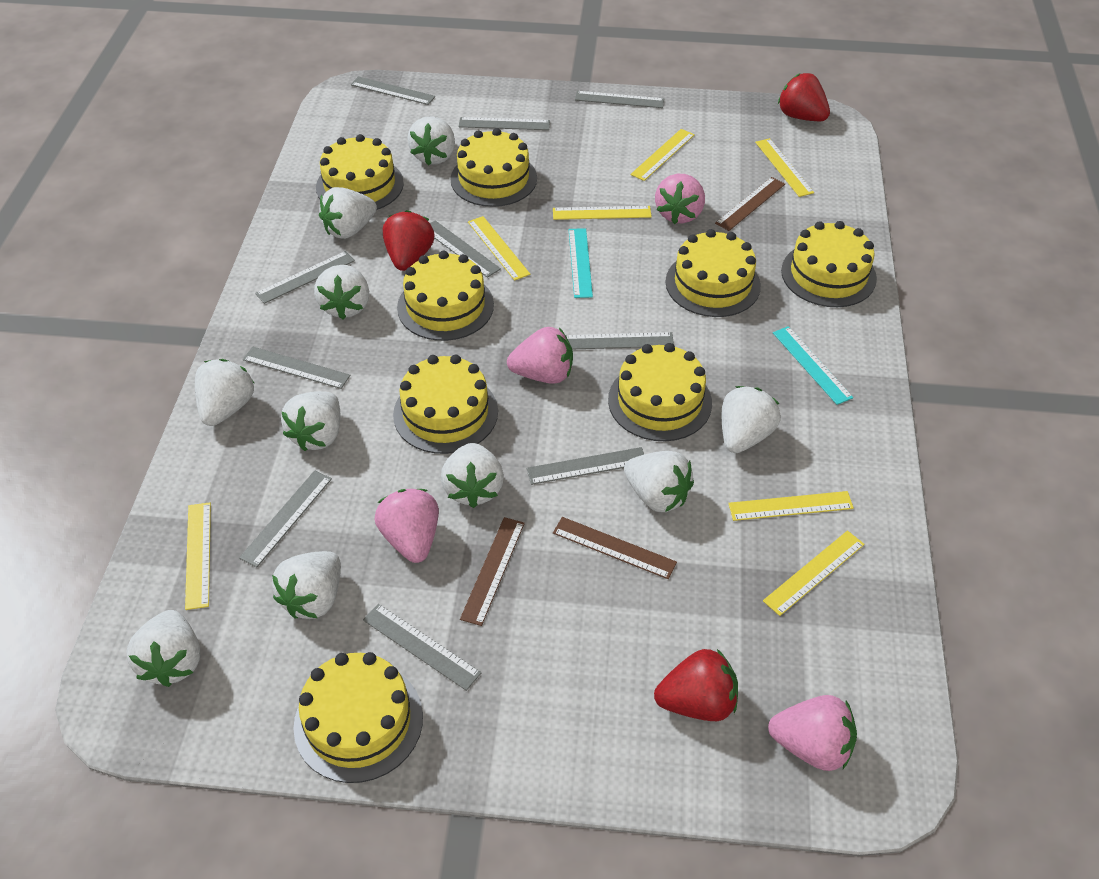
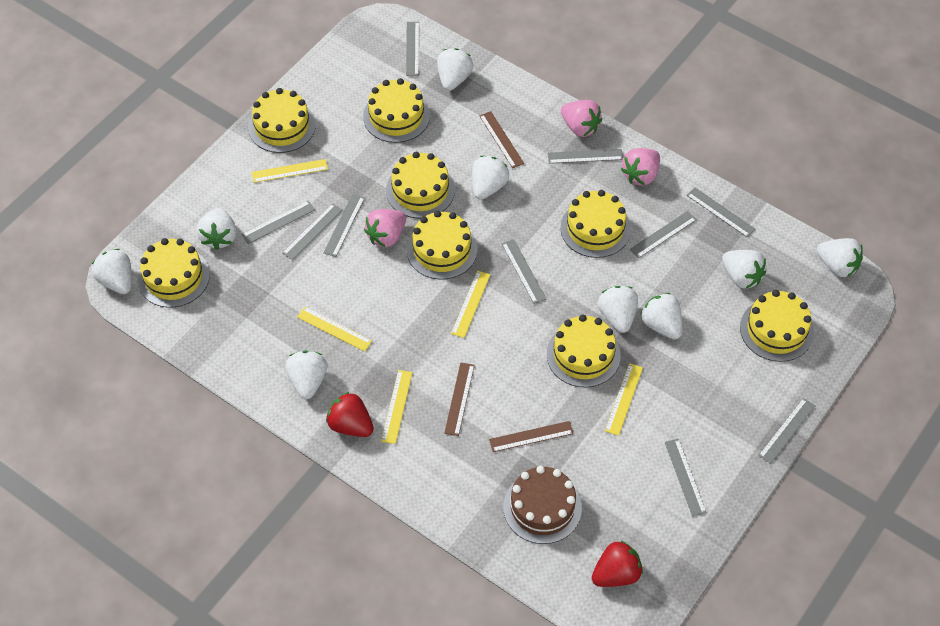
brown cake: 0 -> 1
pink strawberry: 4 -> 3
red strawberry: 3 -> 2
turquoise ruler: 2 -> 0
white strawberry: 10 -> 9
yellow ruler: 7 -> 5

